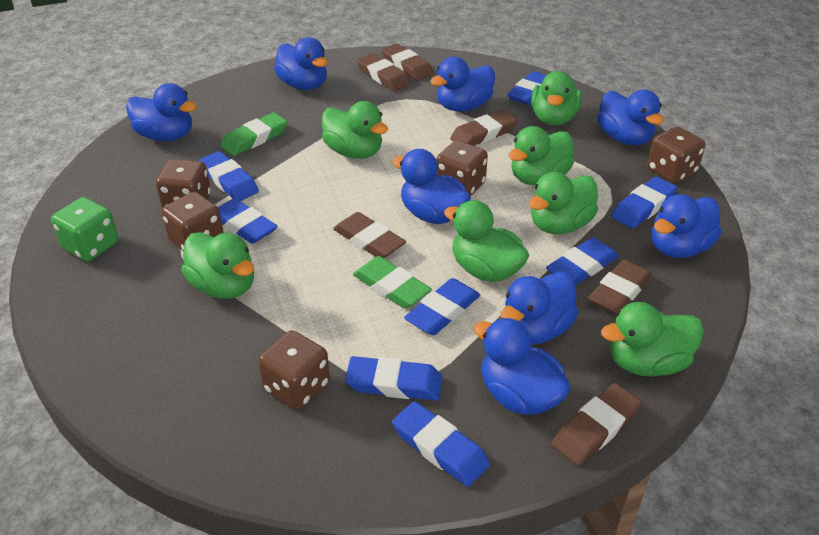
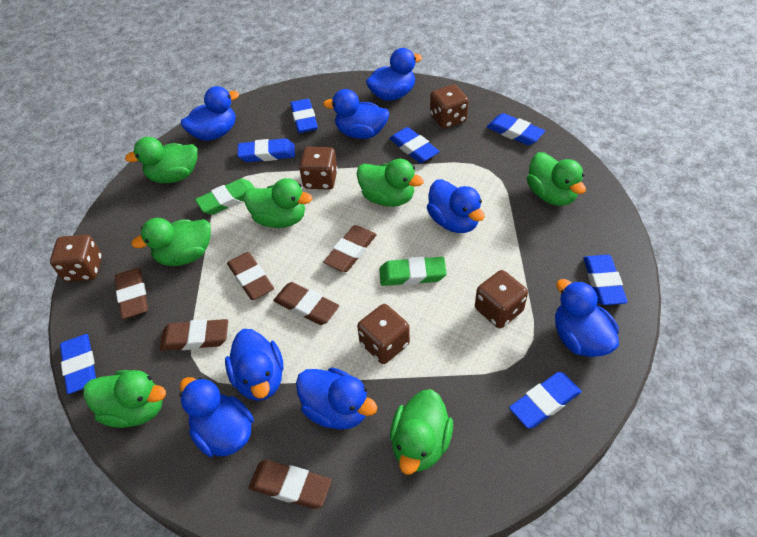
blue eraser: 8 -> 7
green dice: 1 -> 0

